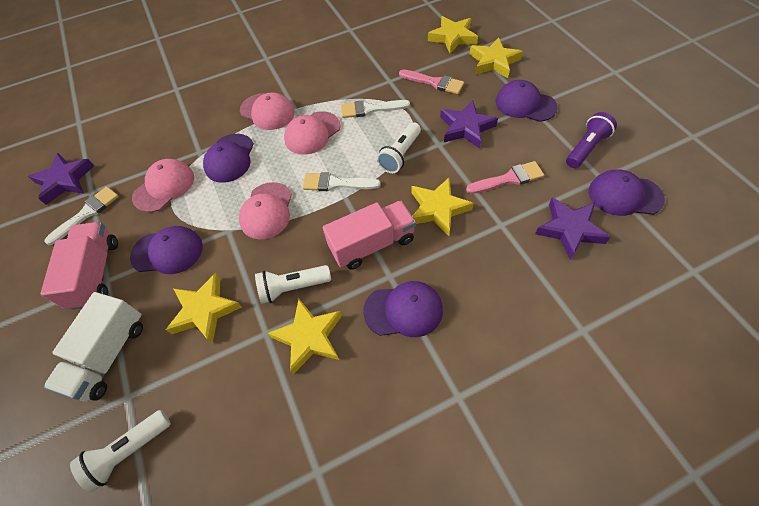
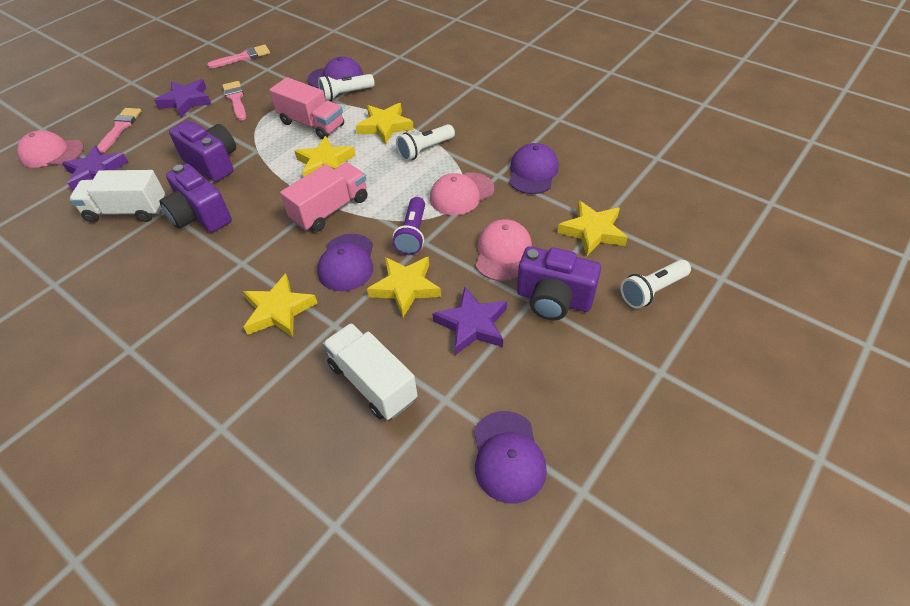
pink brush: 2 -> 3
pink cap: 4 -> 3
purple camera: 0 -> 3
purple cap: 5 -> 4
white brush: 3 -> 0
white truck: 1 -> 2

